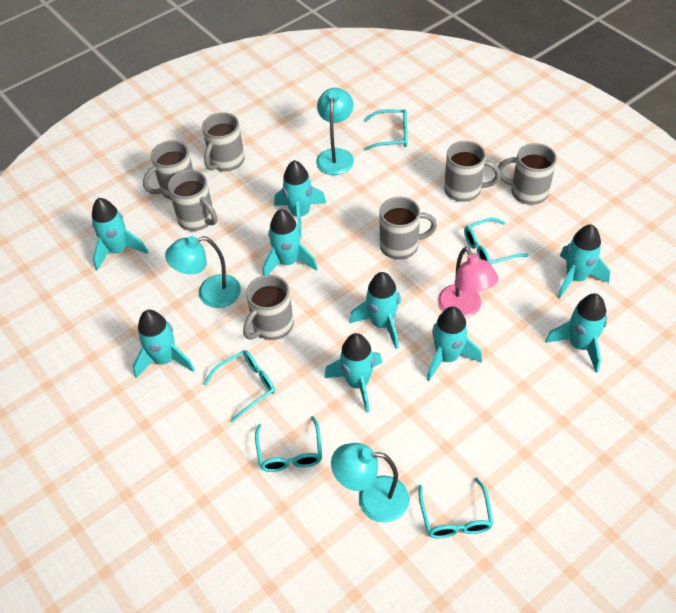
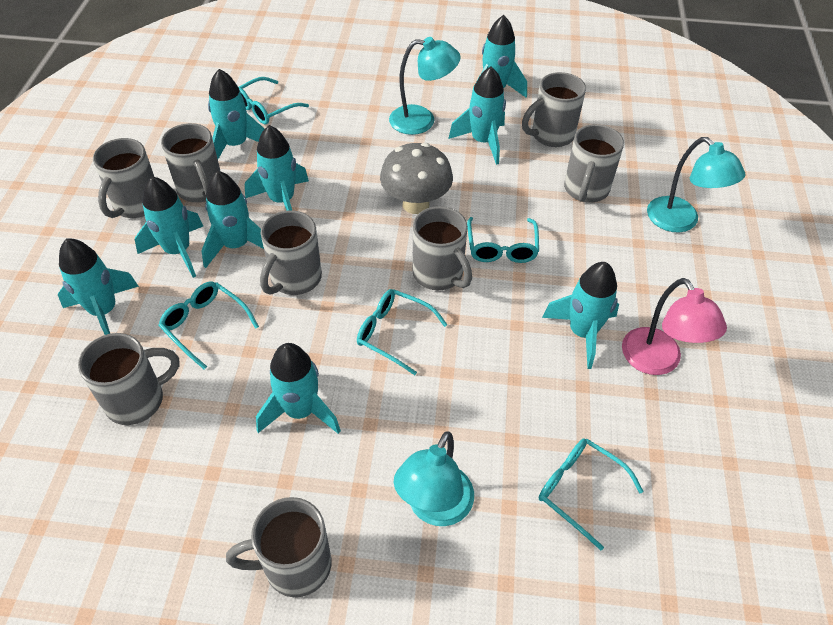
grey mug: 7 -> 8
grey mushroom: 0 -> 1

